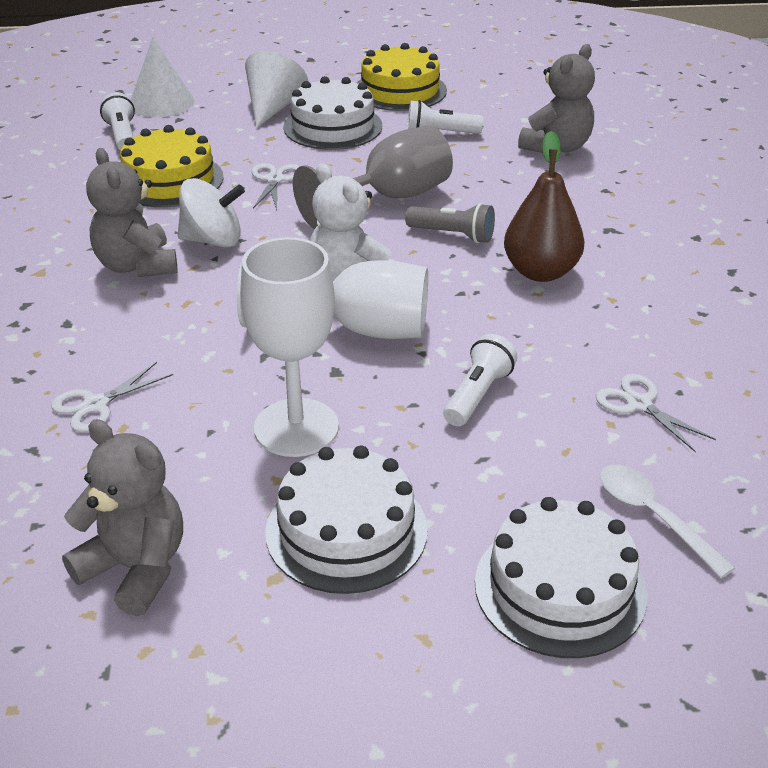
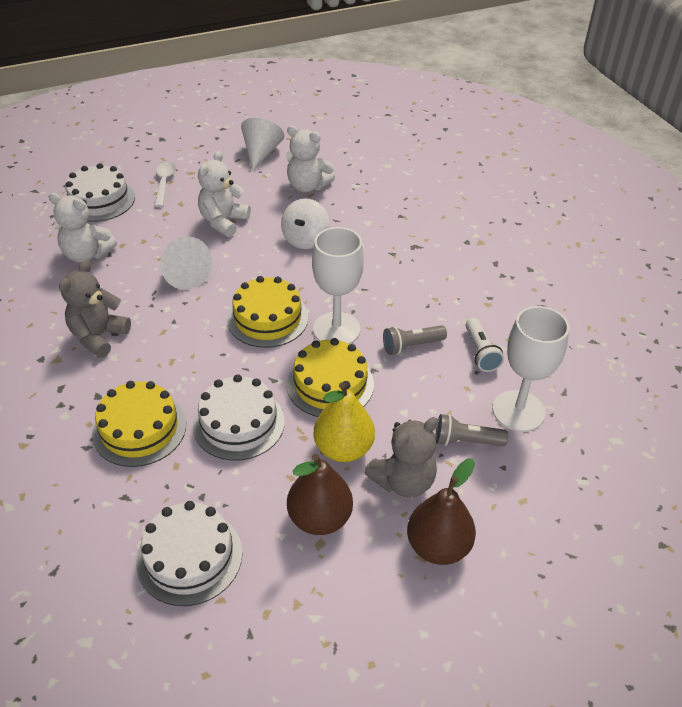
brown pear: 1 -> 2
grey flashlight: 1 -> 2
grey goblet: 1 -> 0
grey teddy bear: 3 -> 2
white flashlight: 3 -> 1
white scissors: 3 -> 0
white teddy bear: 1 -> 3
yellow cake: 2 -> 3
yellow pear: 0 -> 1

